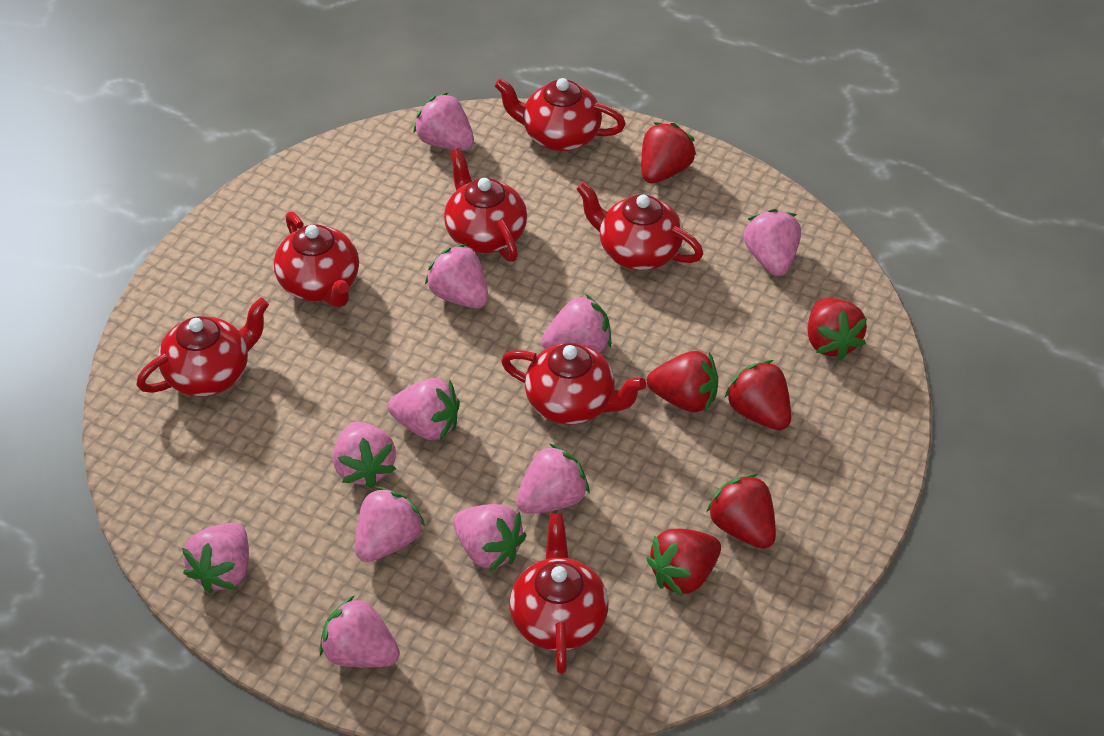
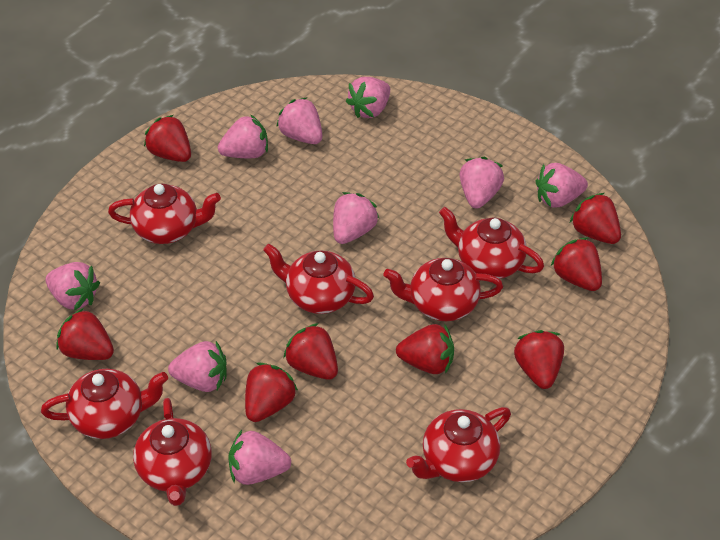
pink strawberry: 11 -> 9
red strawberry: 6 -> 8

